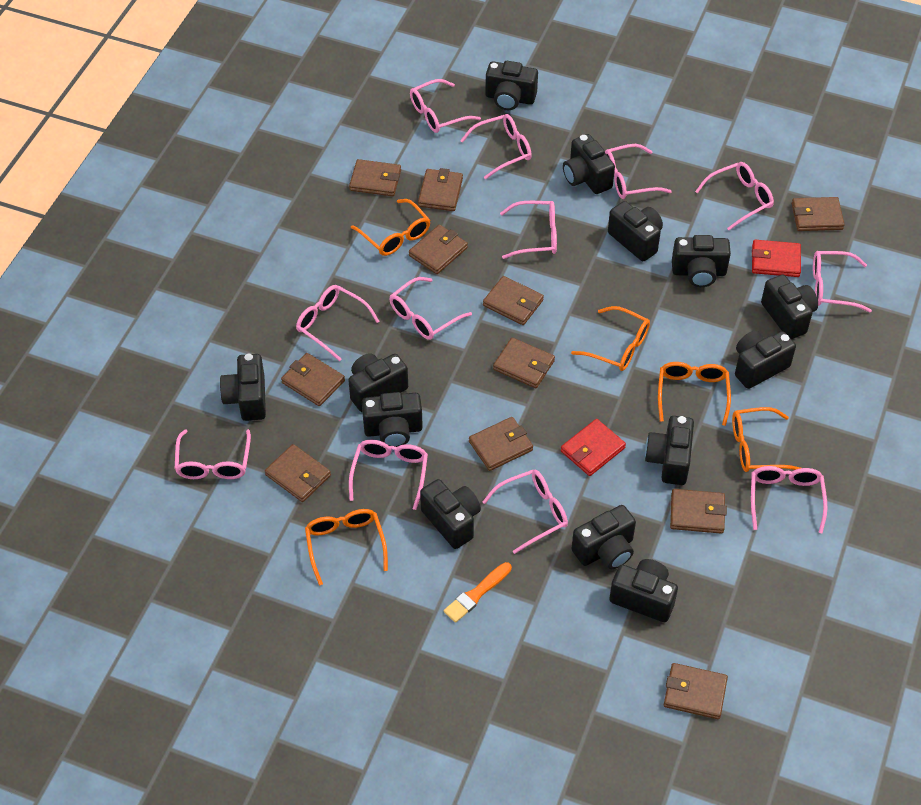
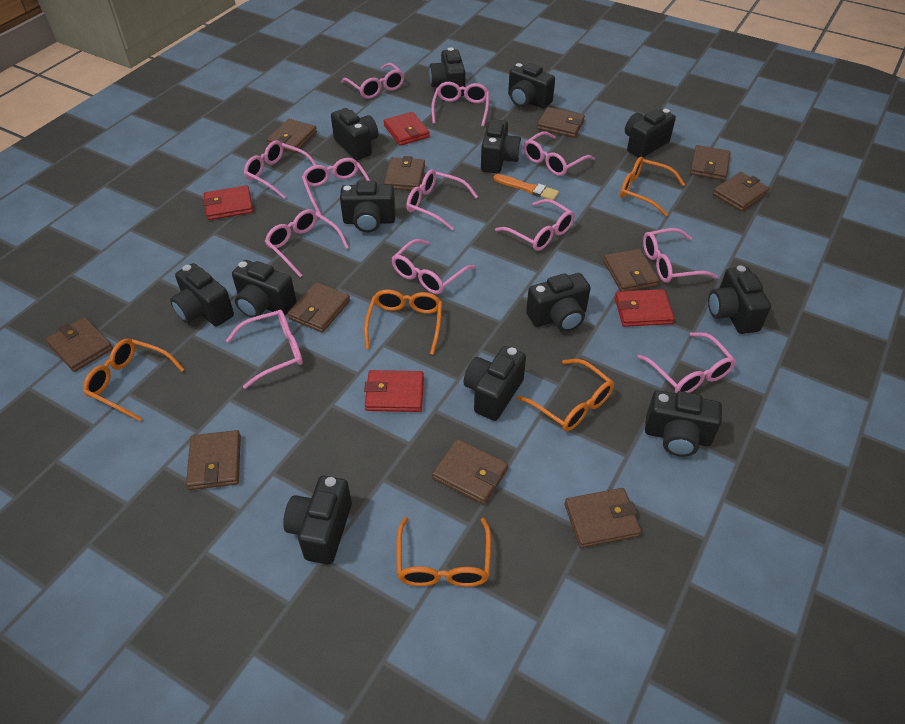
red wallet: 2 -> 4

